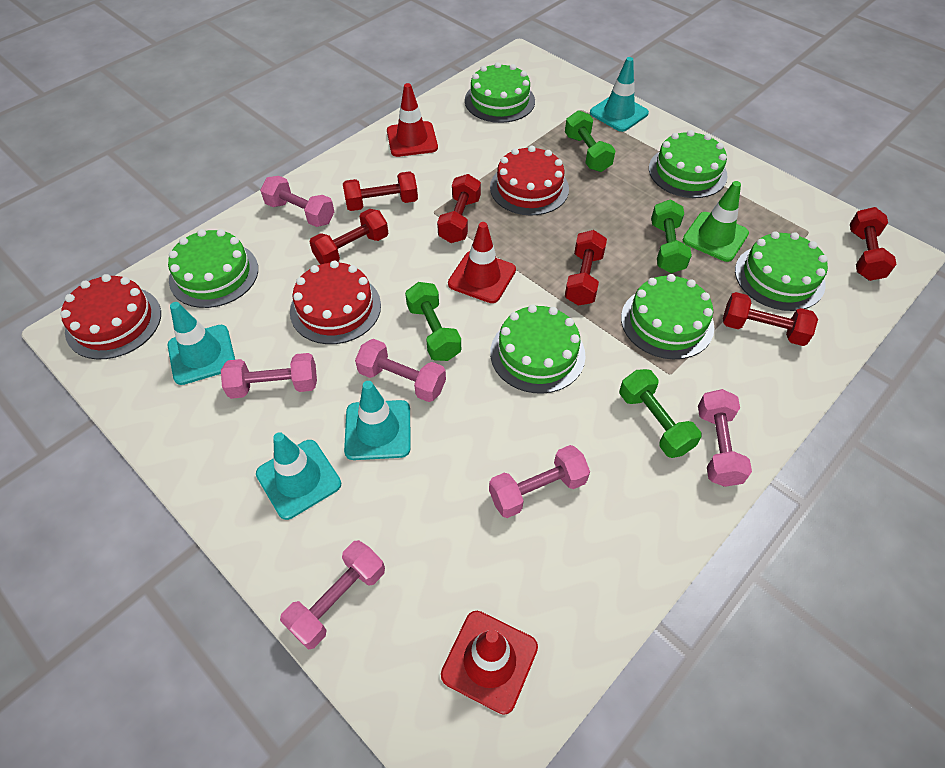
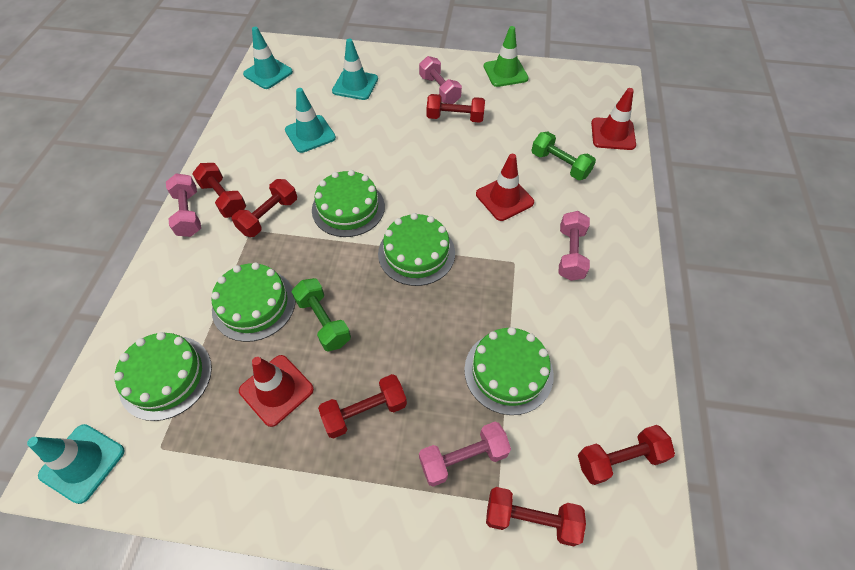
green cake: 6 -> 5
green dumbbell: 4 -> 2
pink dumbbell: 6 -> 4
red cake: 3 -> 0

